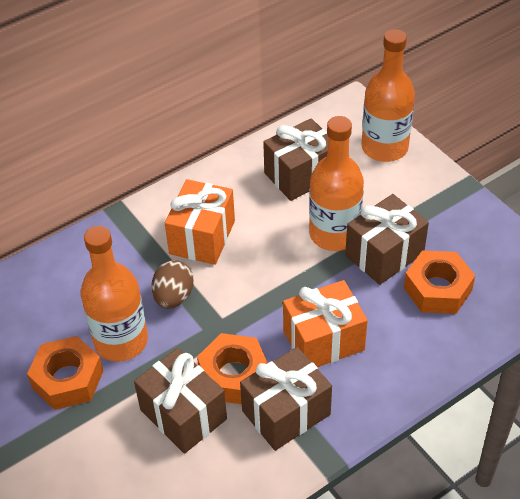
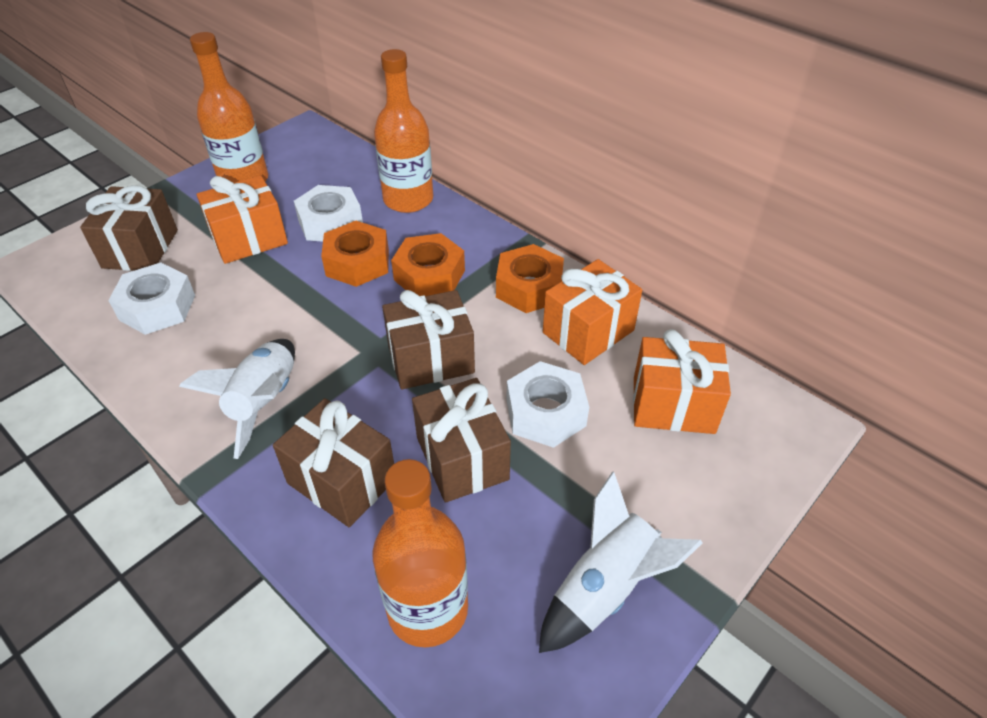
brown egg: 1 -> 0
orange gift: 2 -> 3
white nut: 0 -> 3
white rocket: 0 -> 2

